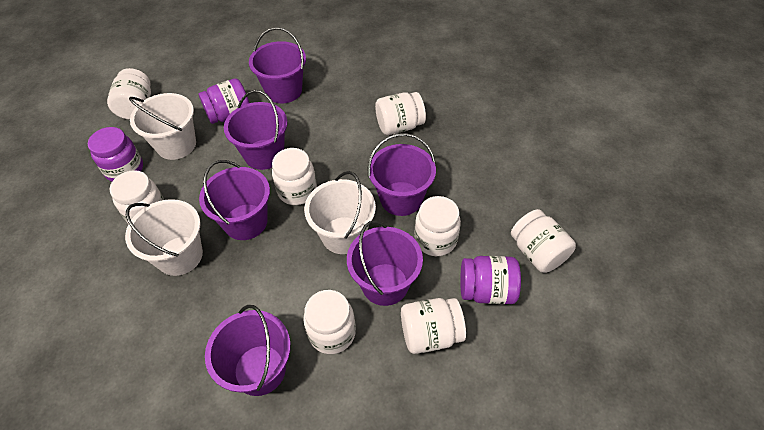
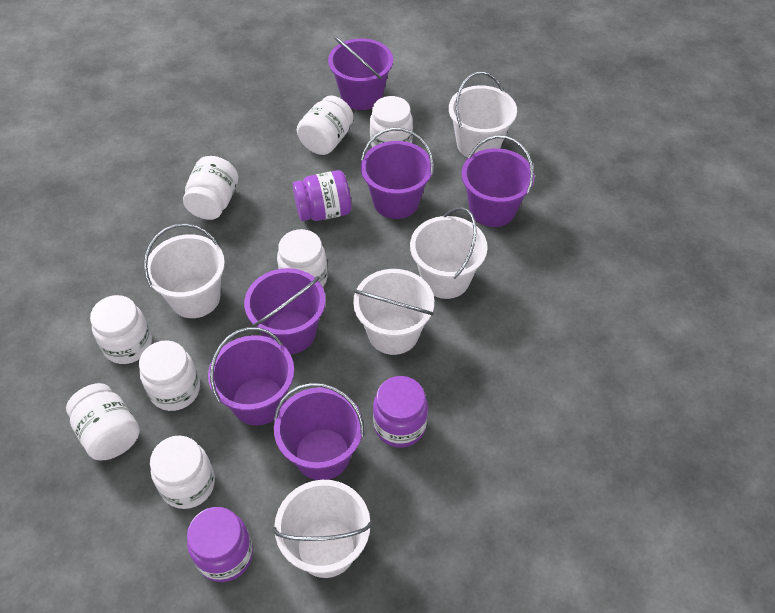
white bucket: 3 -> 5

